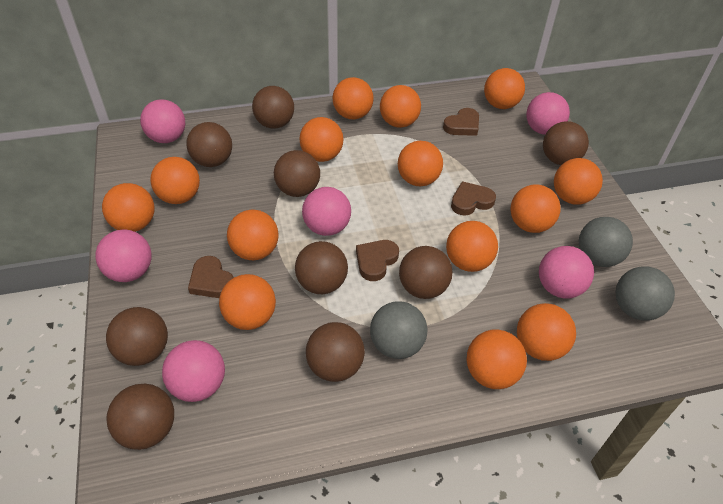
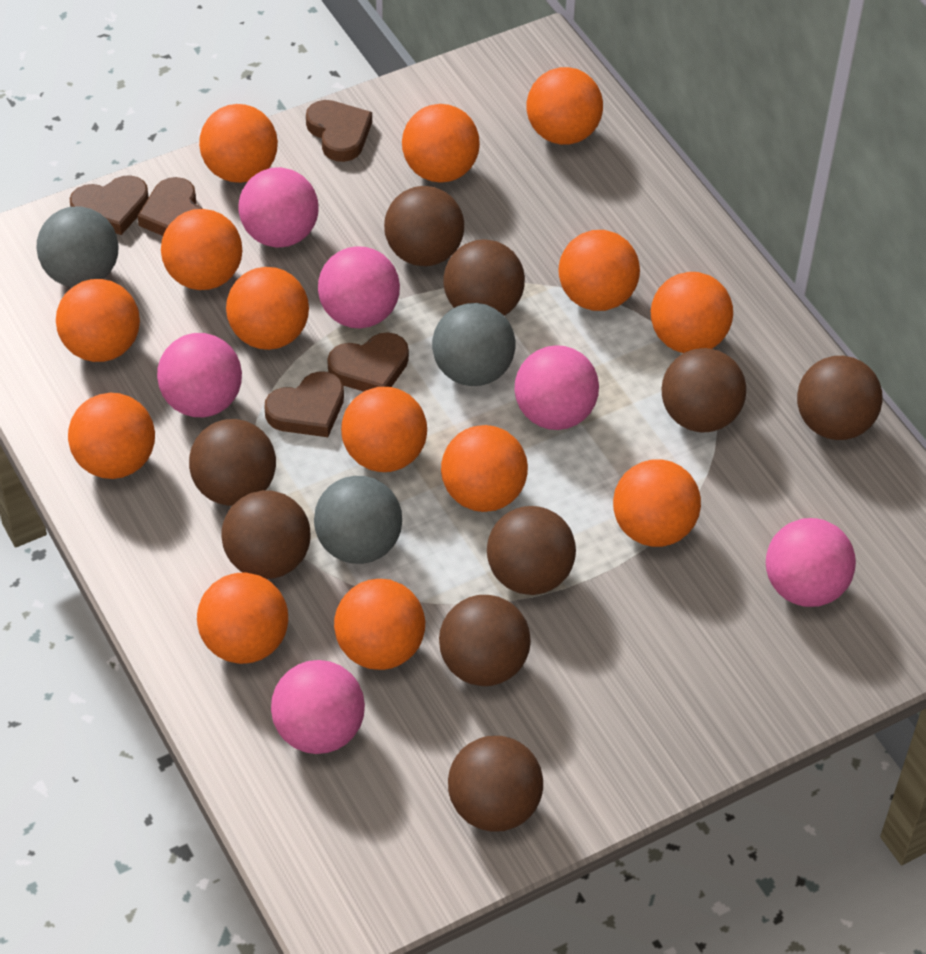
brown heart: 4 -> 5

